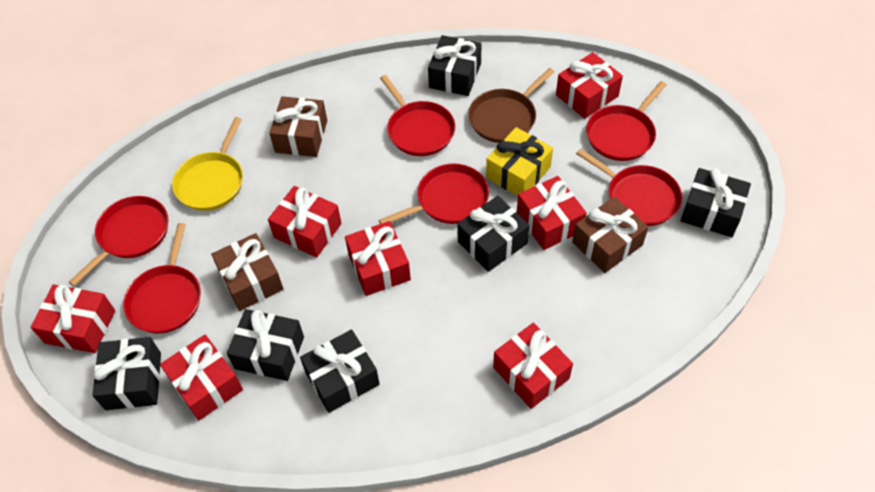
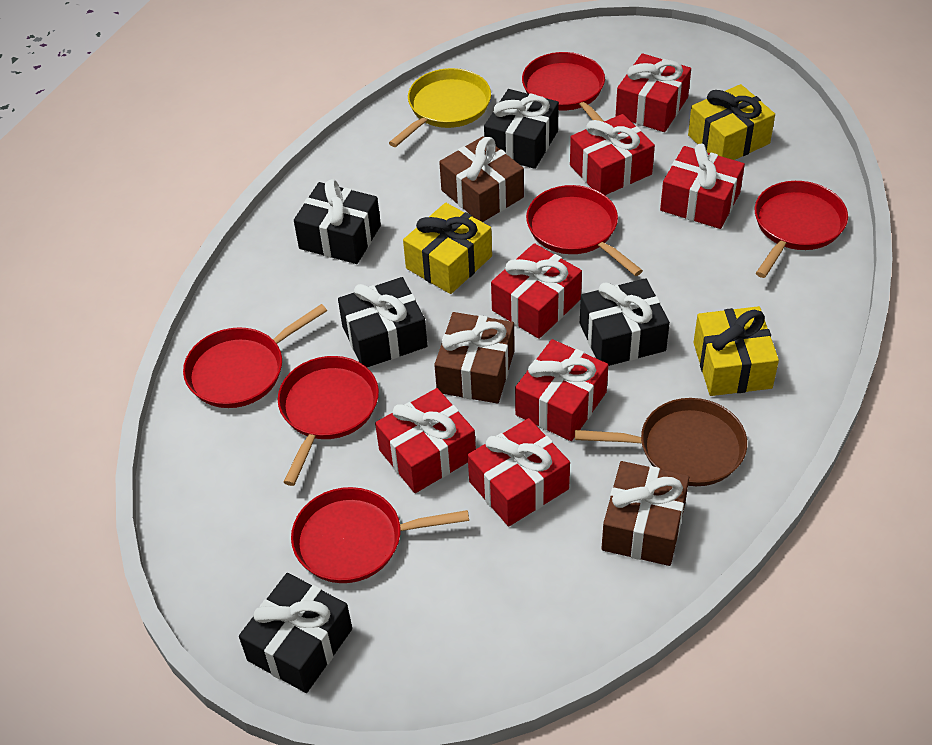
black gift: 6 -> 5
yellow gift: 1 -> 3

